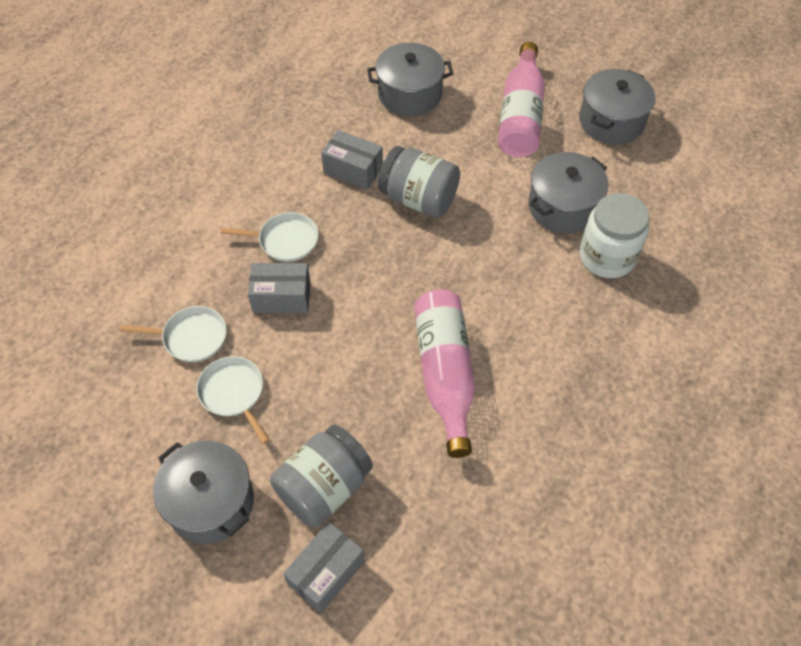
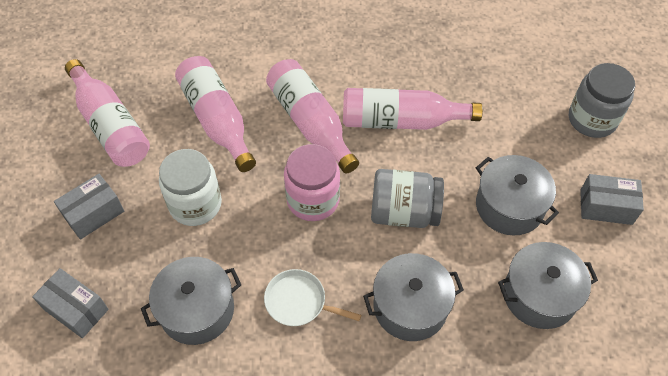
pink bottle: 2 -> 4
pink jar: 0 -> 1
white pan: 3 -> 1

